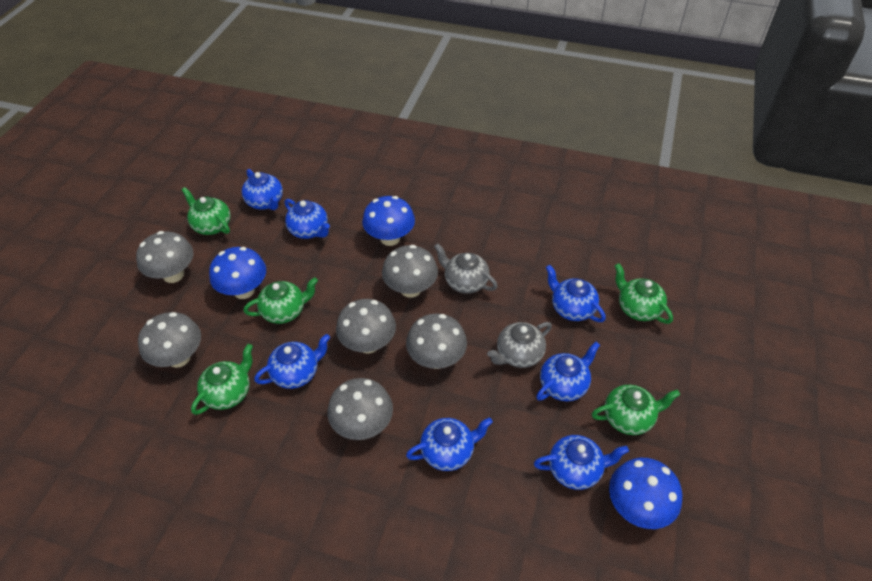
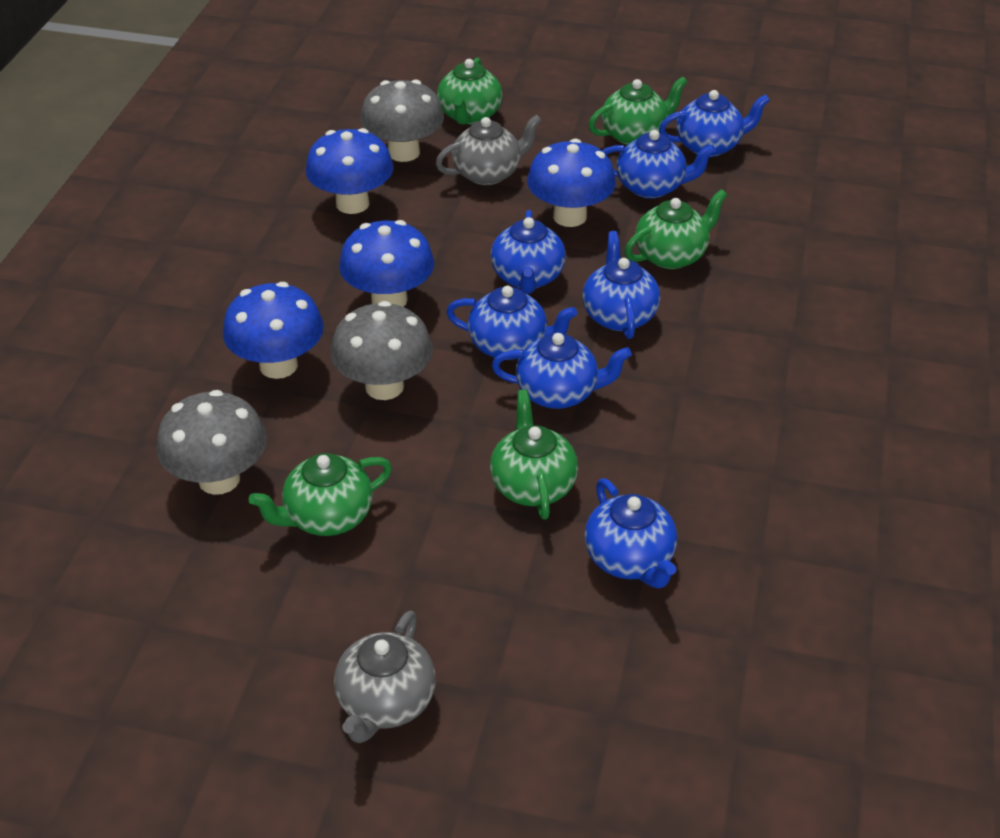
blue mushroom: 3 -> 4
grey mushroom: 6 -> 3

